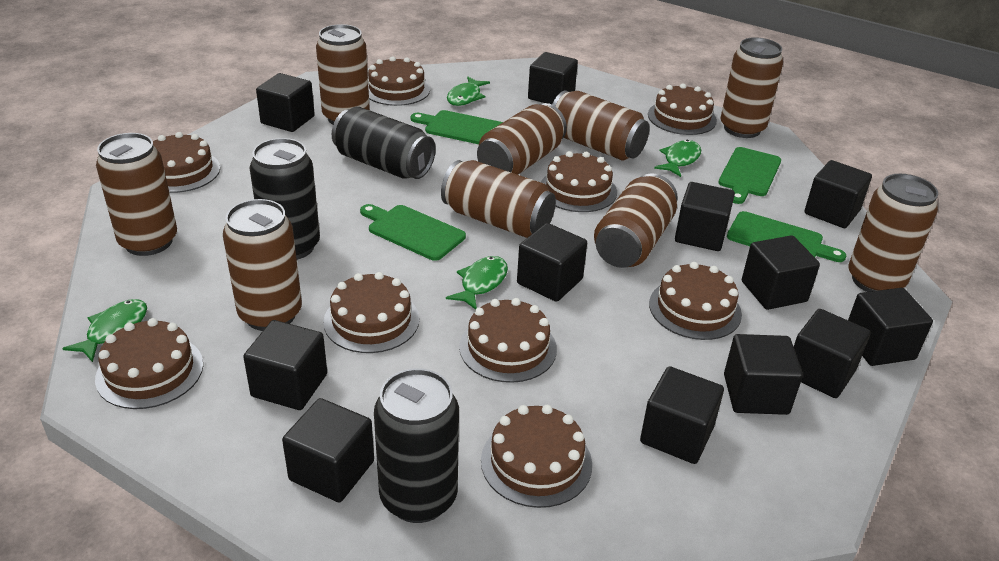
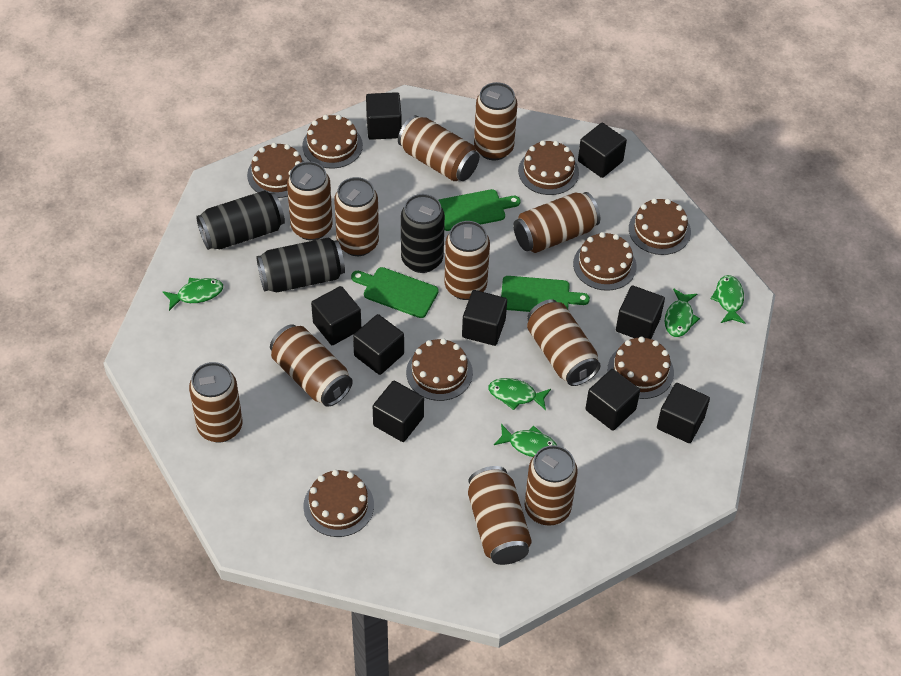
black cube: 12 -> 9
brown cake: 9 -> 8
brown can: 9 -> 11
green cutting board: 4 -> 3
green fish: 4 -> 5

